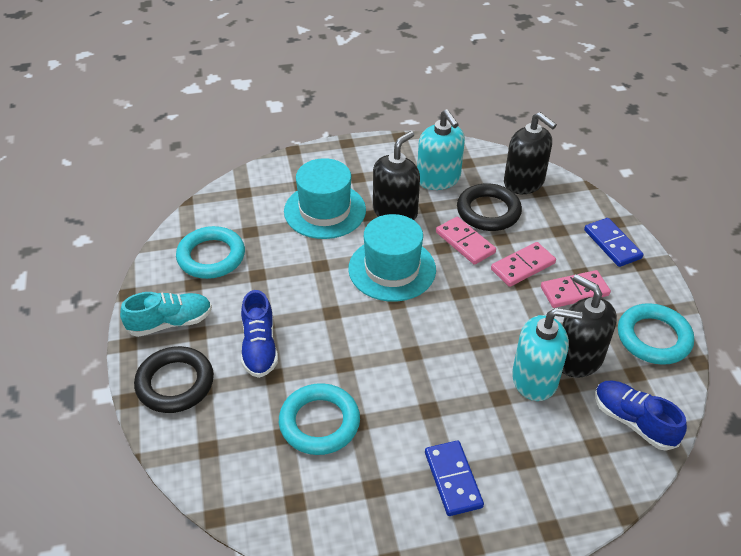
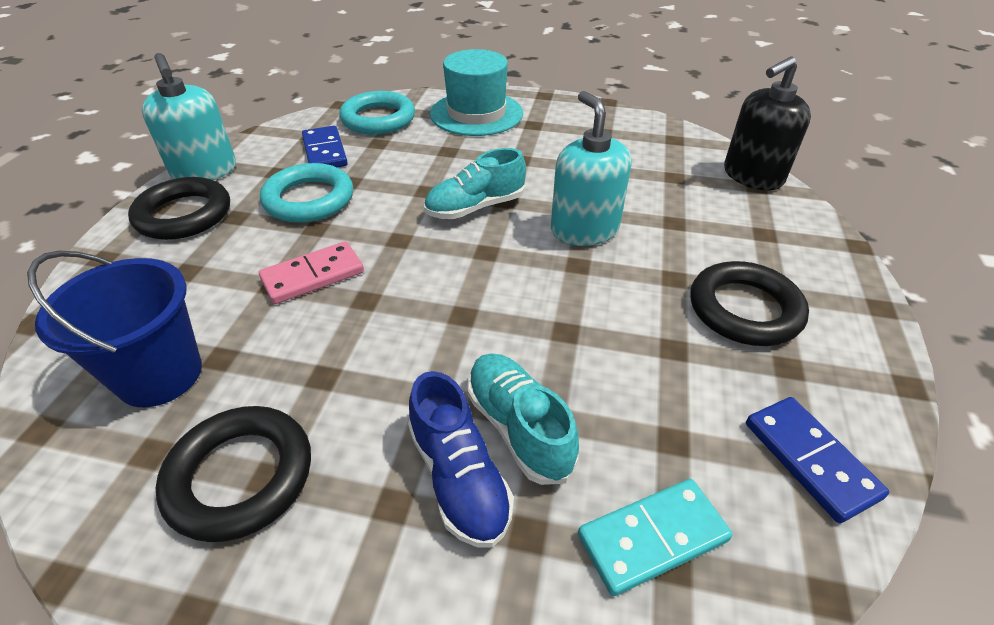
black ring: 2 -> 3
black soap dispenser: 3 -> 1
blue bucket: 0 -> 1
blue shoe: 2 -> 1
pink domino: 3 -> 1
turquoise domino: 0 -> 1
turquoise hat: 2 -> 1
turquoise ring: 3 -> 2
turquoise shoe: 1 -> 2

